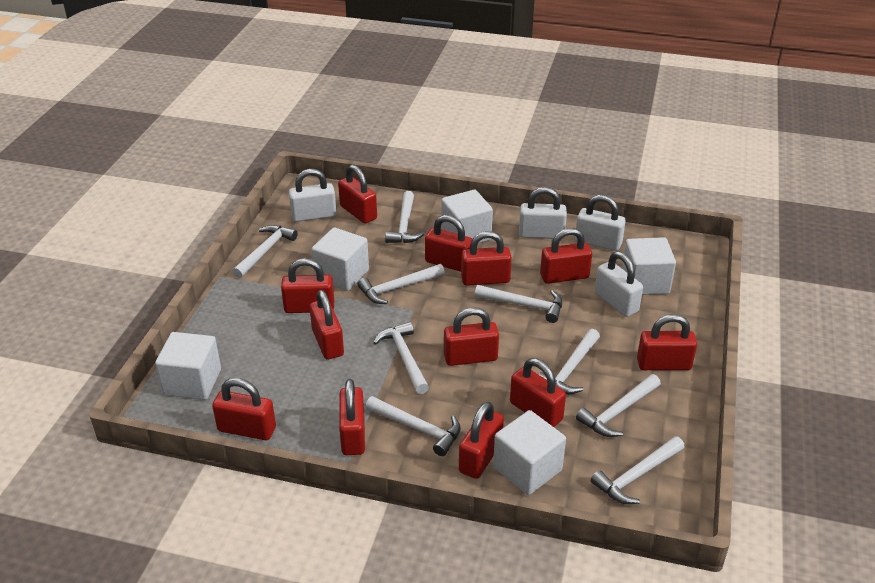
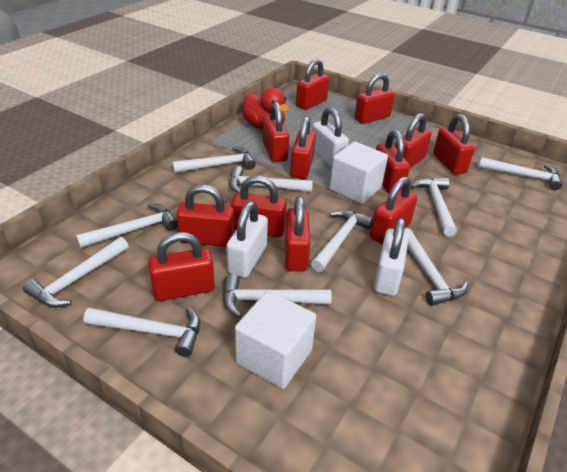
red duck: 0 -> 1
white cube: 5 -> 2
white hammer: 9 -> 10
white padlock: 4 -> 3

